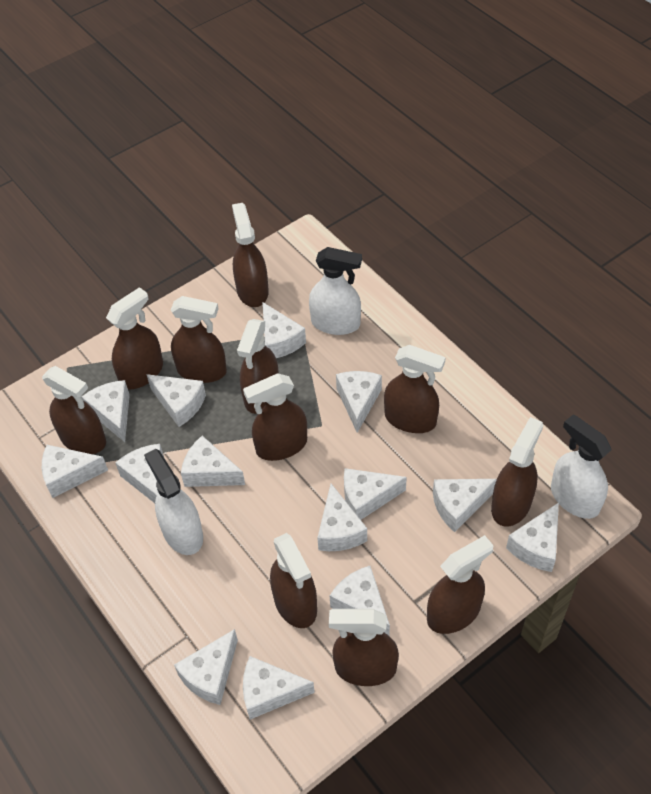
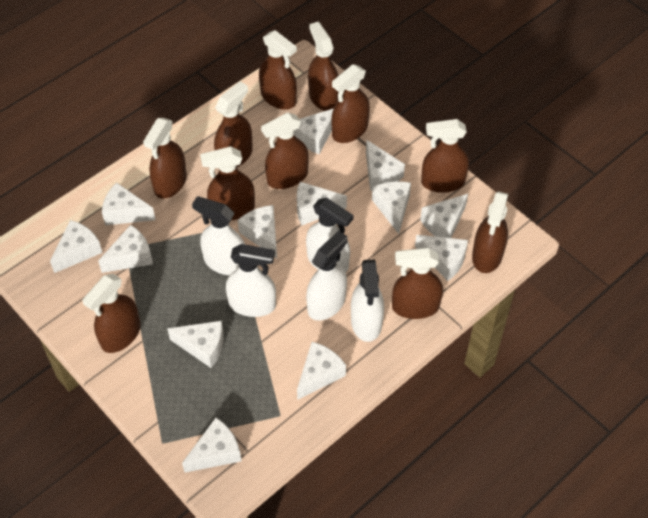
white cheese: 14 -> 13
white spray bottle: 3 -> 5

